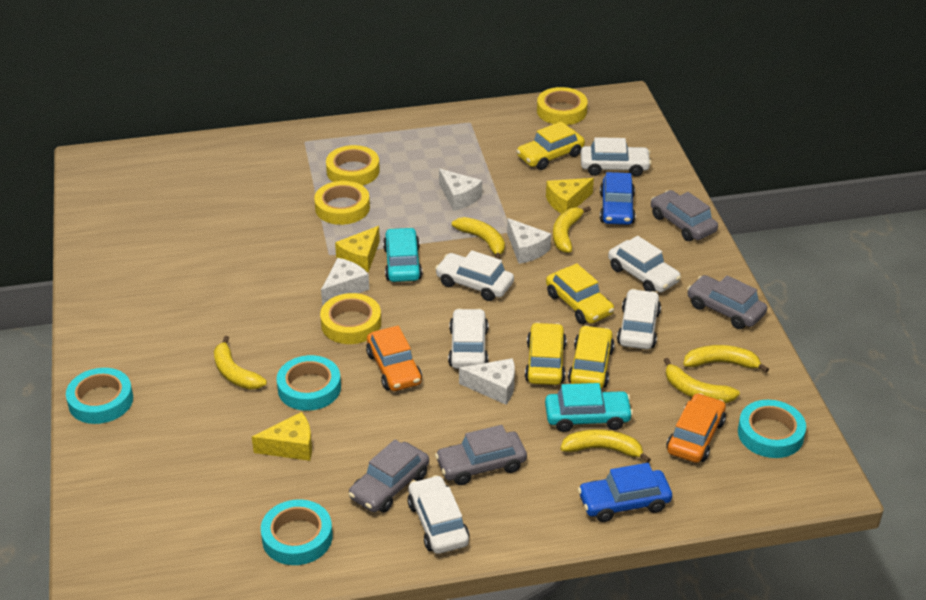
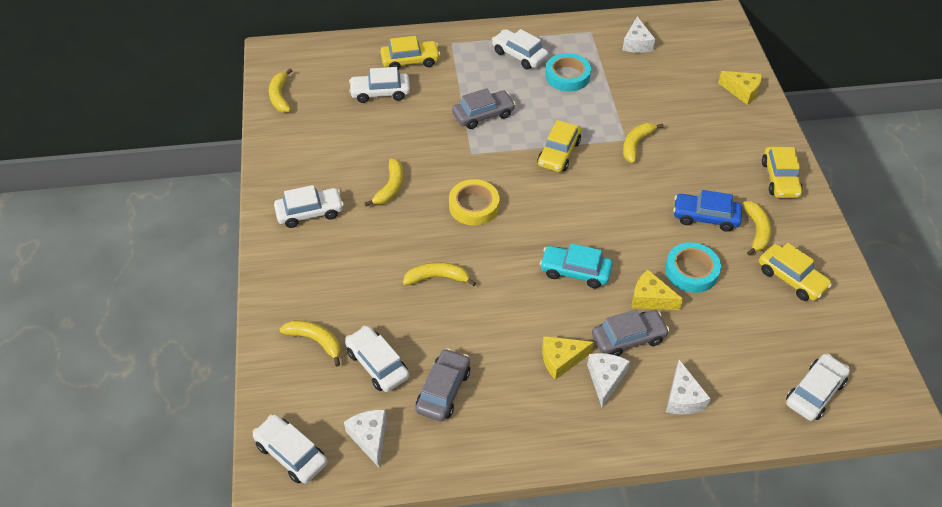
blue car: 2 -> 1
grey car: 4 -> 3
orange car: 2 -> 0
turquoise car: 2 -> 1
turquoise tape: 4 -> 2
yellow tape: 4 -> 1

